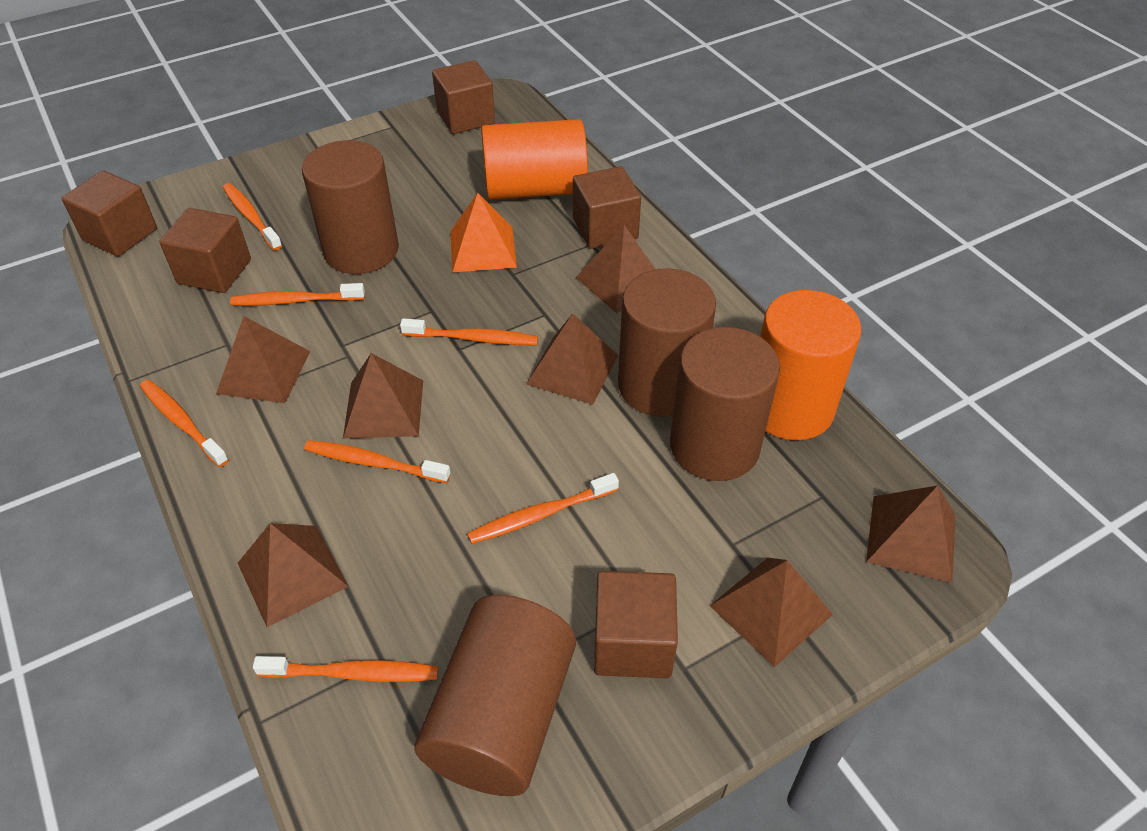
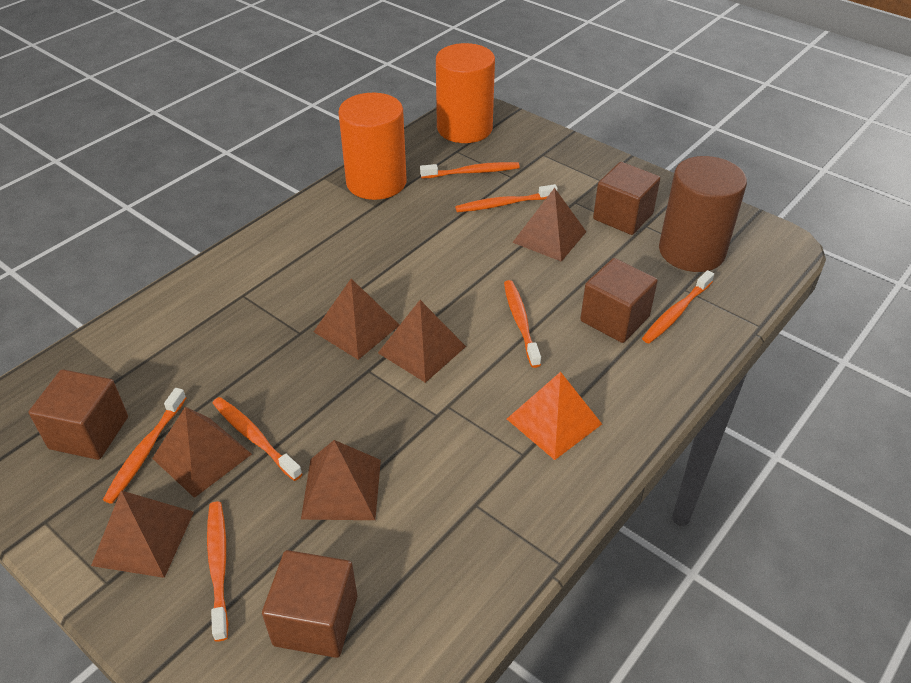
brown cube: 5 -> 4
brown cylinder: 4 -> 1
brown pyramid: 7 -> 6

